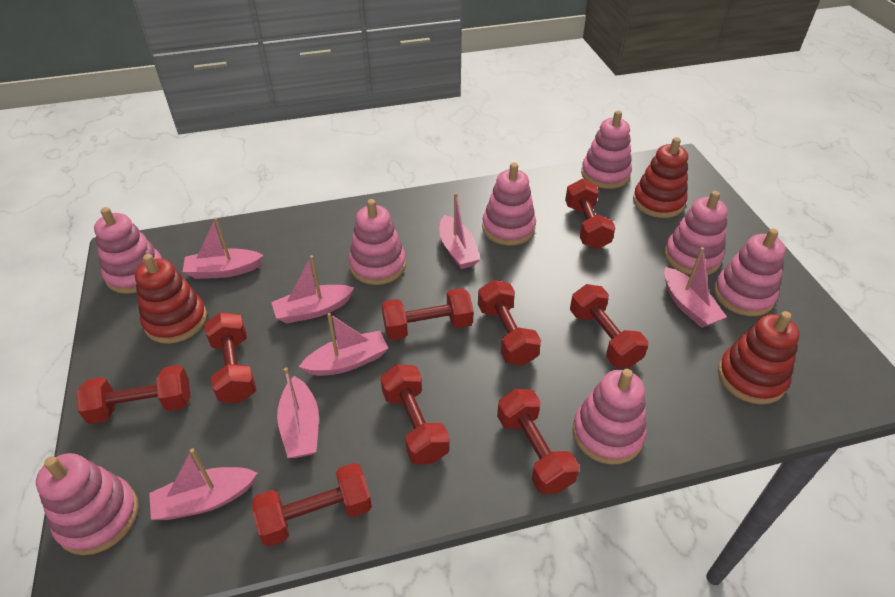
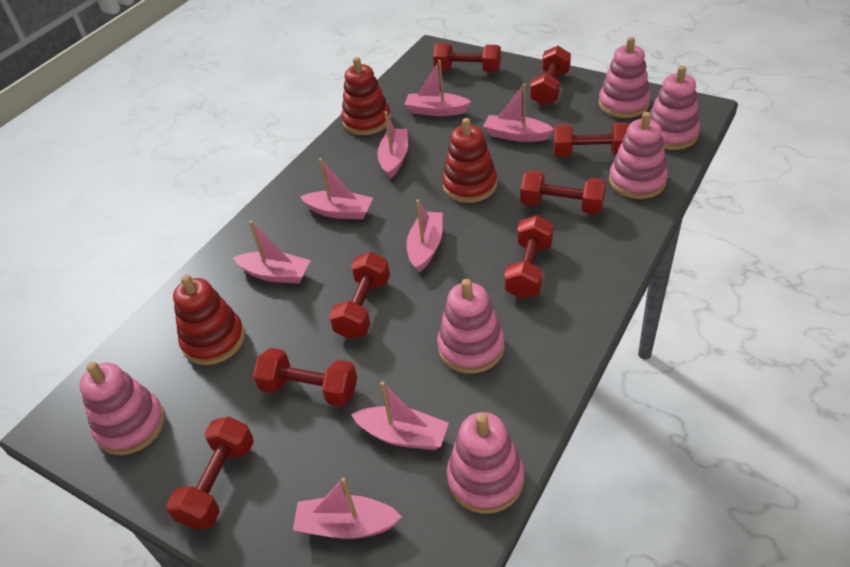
pink boat: 7 -> 8
pink stacking toy: 8 -> 6
red dumbbell: 9 -> 8

